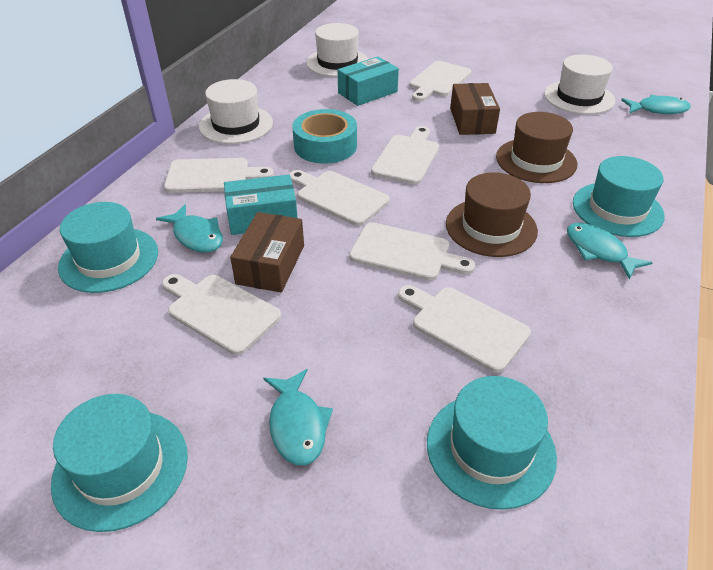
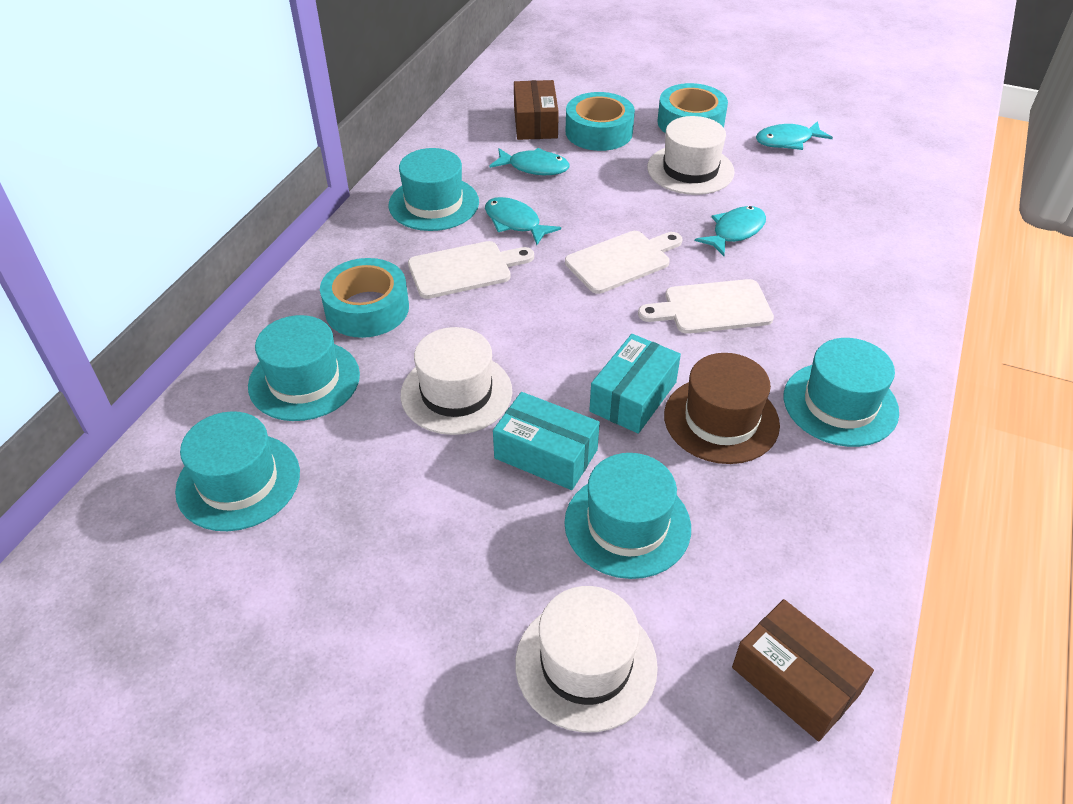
brown hat: 2 -> 1
turquoise hat: 4 -> 5
turquoise tape: 1 -> 3
white cutting board: 7 -> 3

